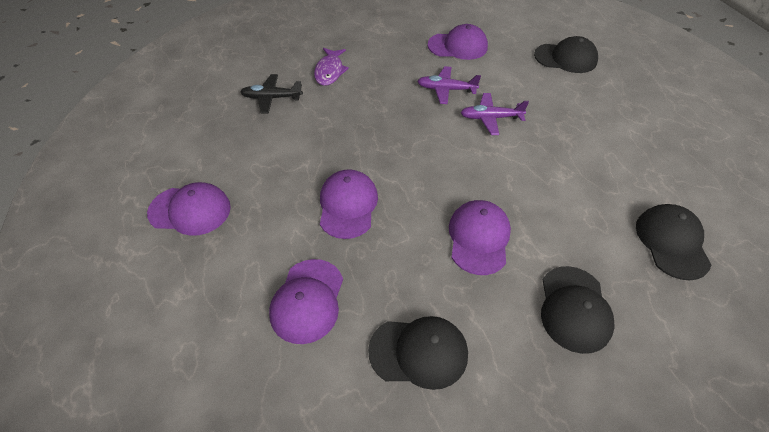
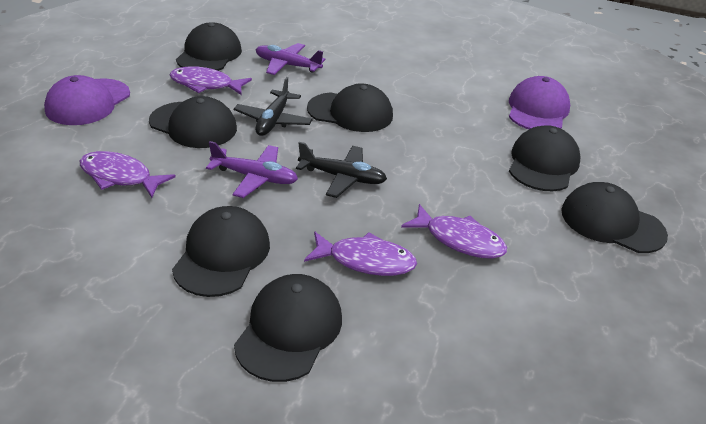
black cap: 4 -> 7
black plane: 1 -> 2
purple cap: 5 -> 2
purple fish: 1 -> 4

